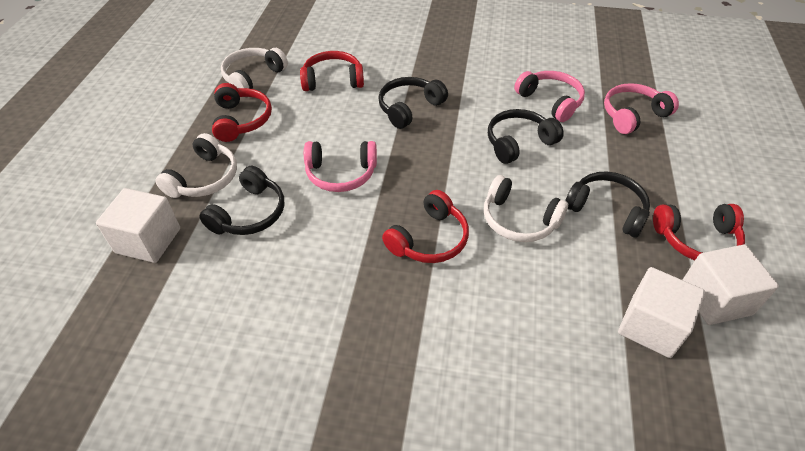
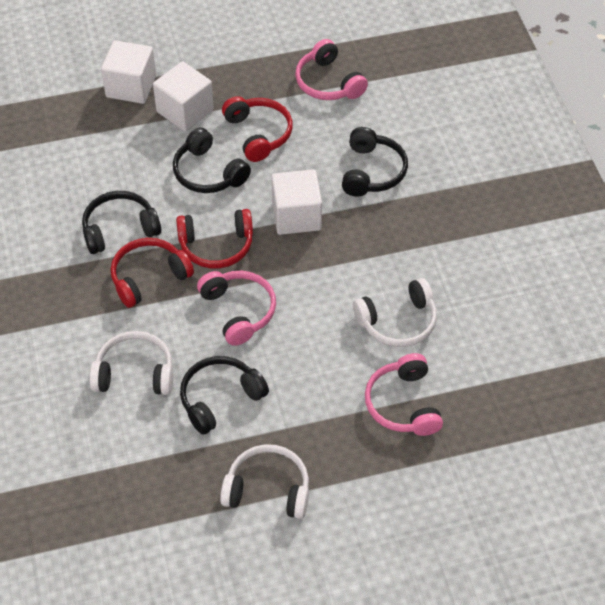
red headphones: 4 -> 3

